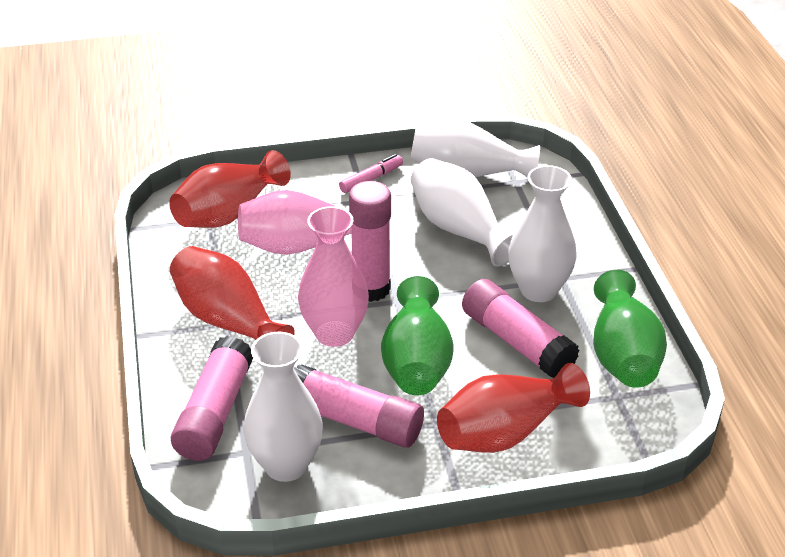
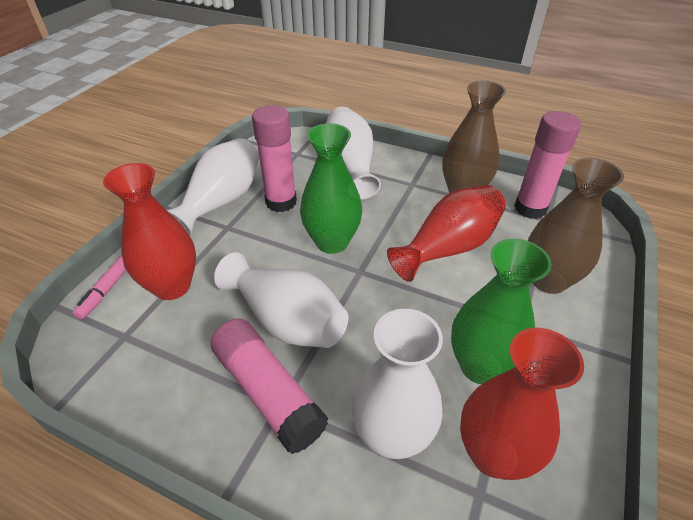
brown vase: 0 -> 2
pink glue stick: 4 -> 3
pink vase: 2 -> 0

